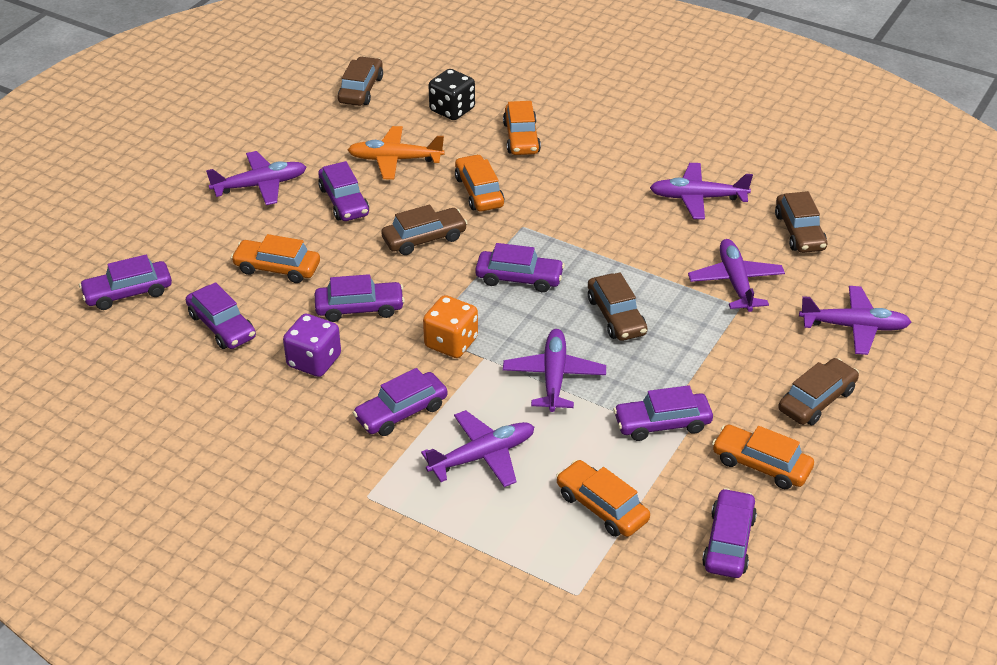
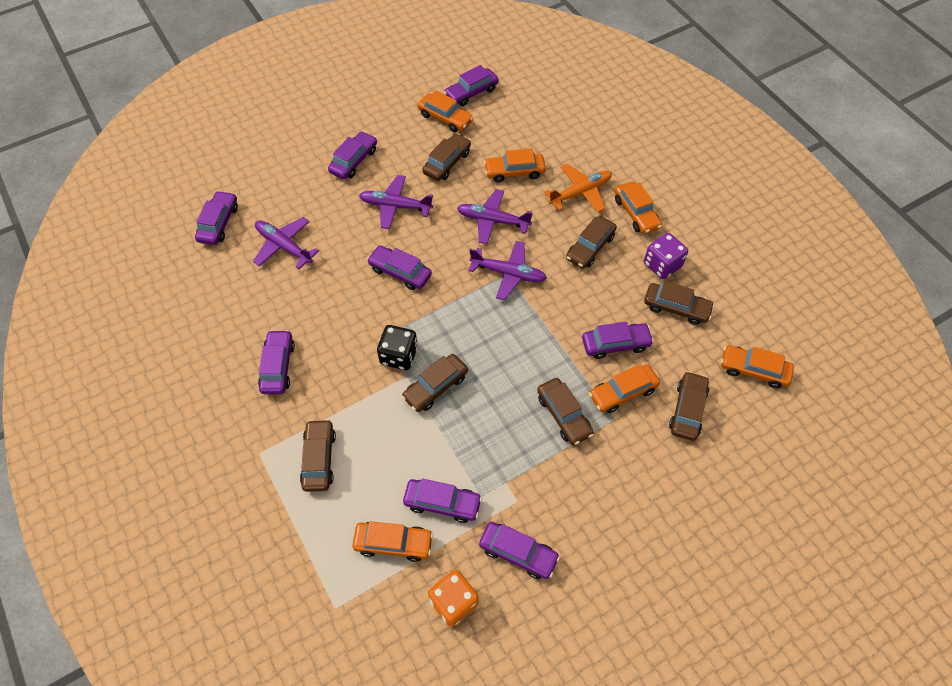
brown car: 5 -> 7
orange car: 5 -> 6
purple plane: 6 -> 4

